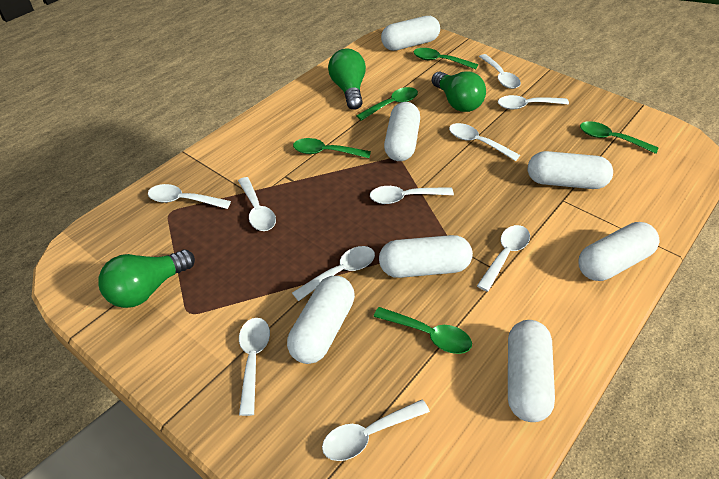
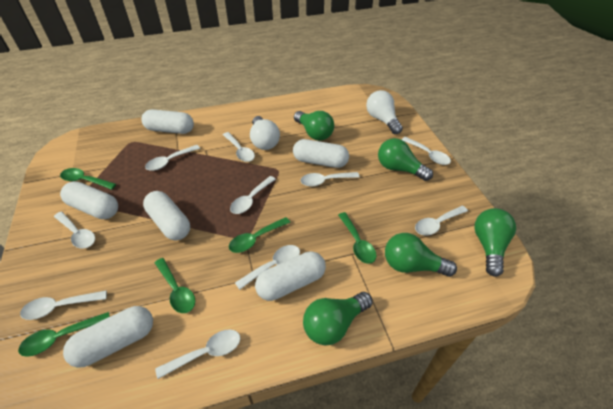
green light bulb: 3 -> 5
white capsule: 7 -> 6
white light bulb: 0 -> 2

